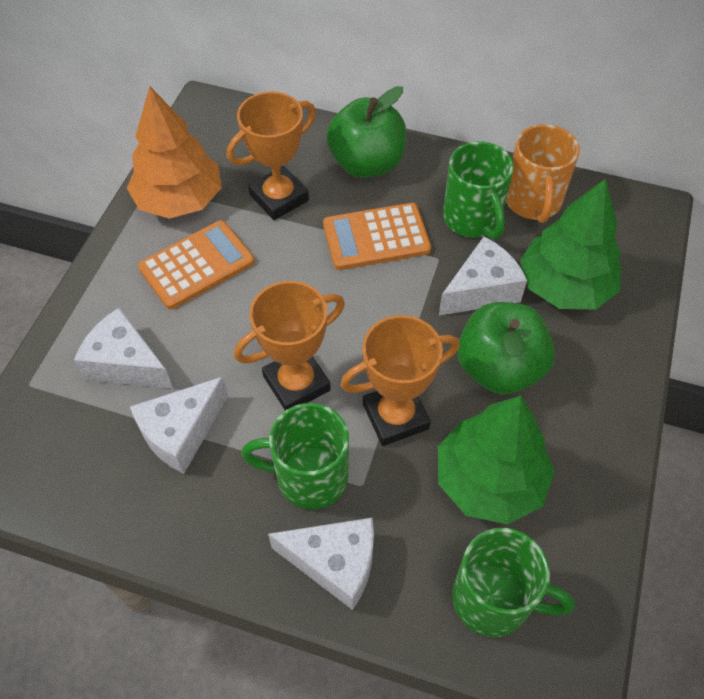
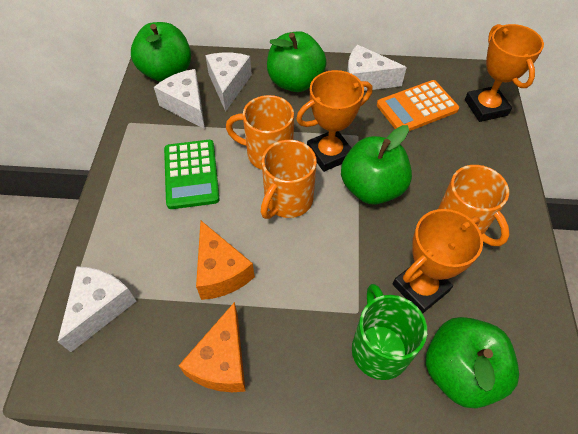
green apple: 2 -> 4
green calculator: 0 -> 1
green mug: 3 -> 1
green tree: 2 -> 0
orange calculator: 2 -> 1
orange cheese: 0 -> 2
orange mug: 1 -> 3
orange tree: 1 -> 0

